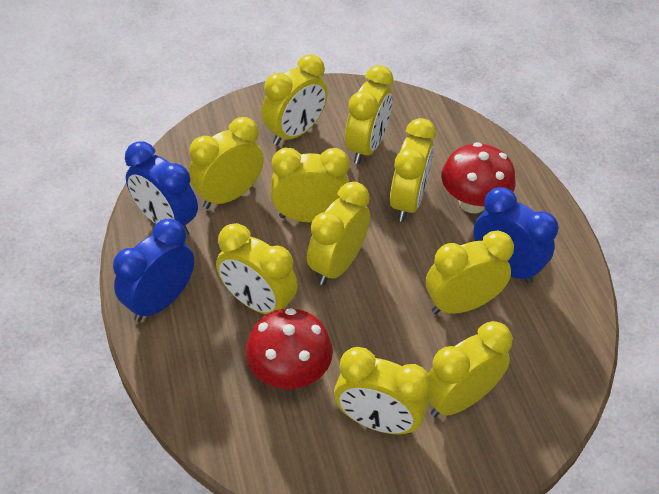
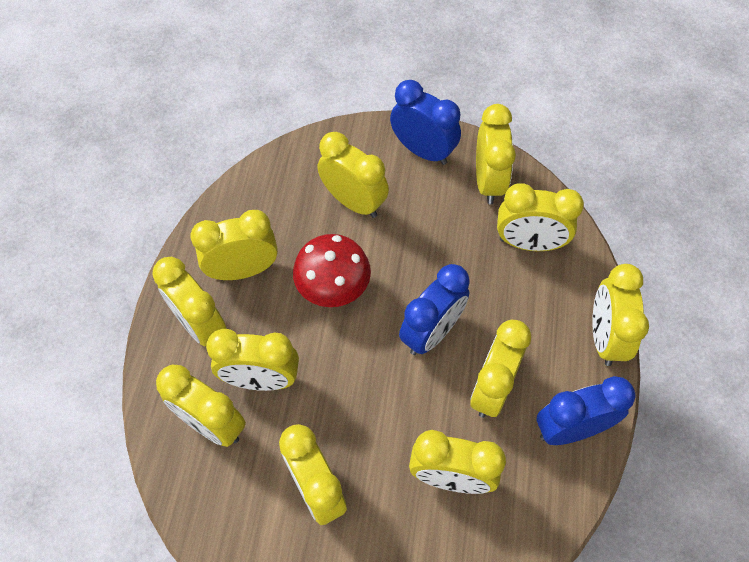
red mushroom: 2 -> 1
yellow clock: 10 -> 11

